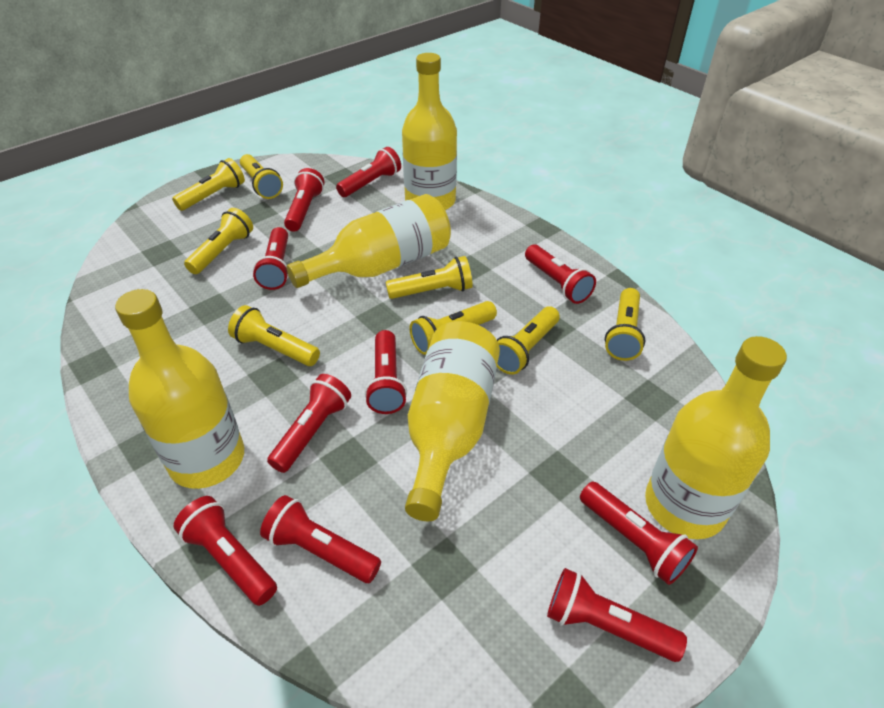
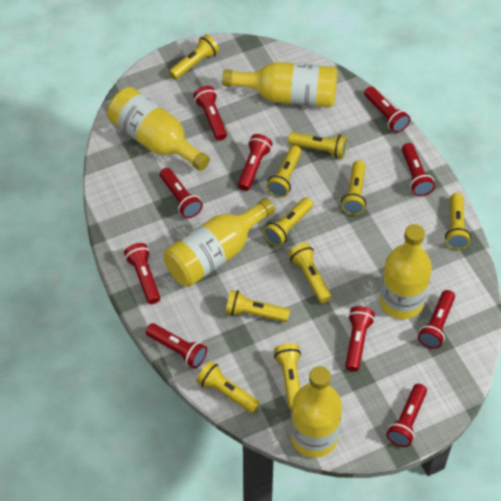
yellow flashlight: 8 -> 10

